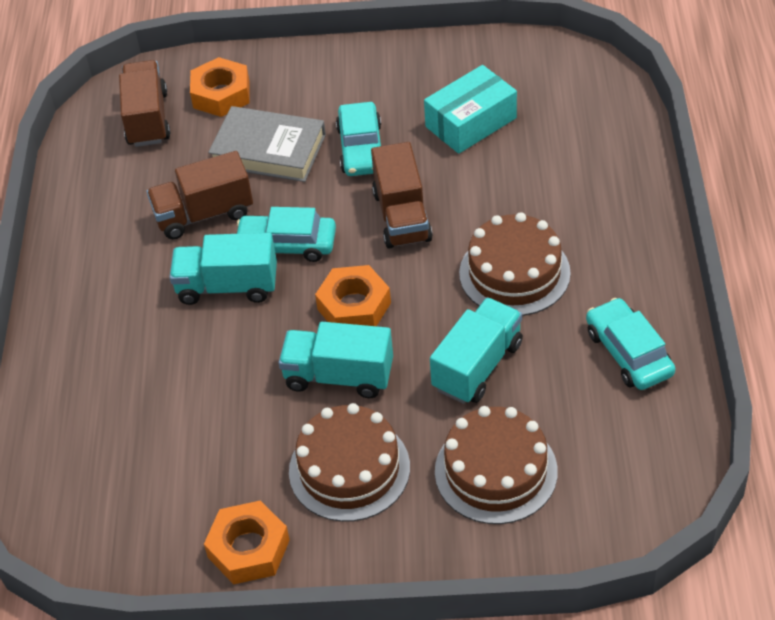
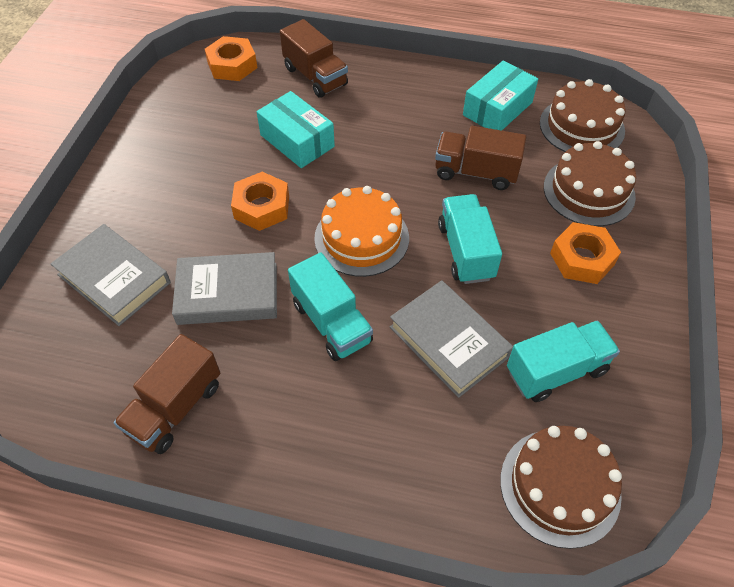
grey book: 1 -> 3
orange cake: 0 -> 1
turquoise box: 1 -> 2
turquoise car: 3 -> 0

